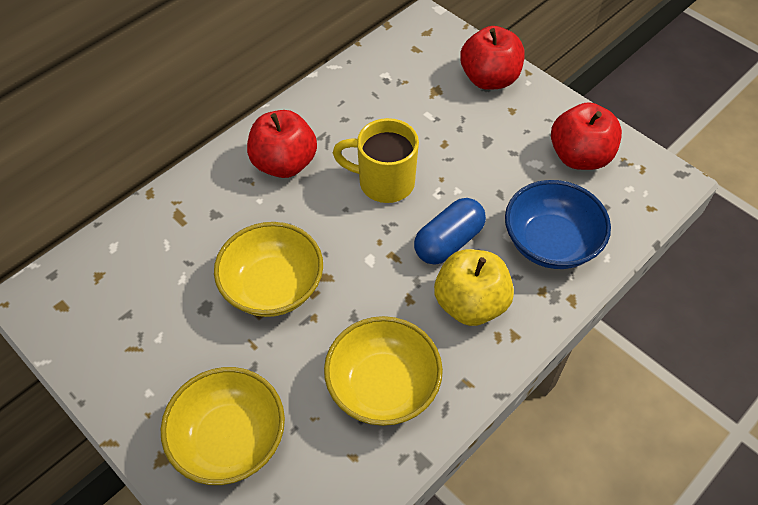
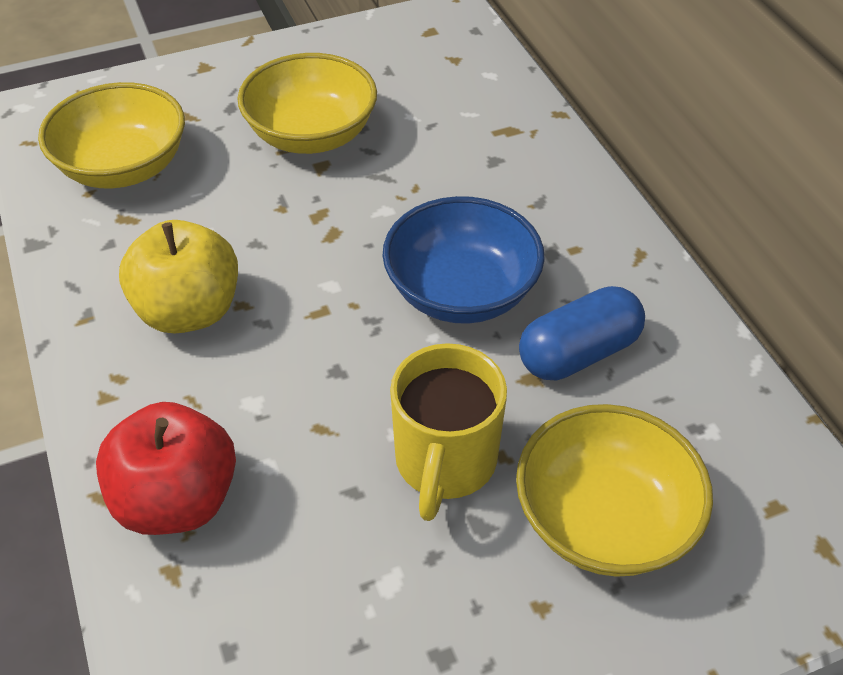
red apple: 3 -> 1

